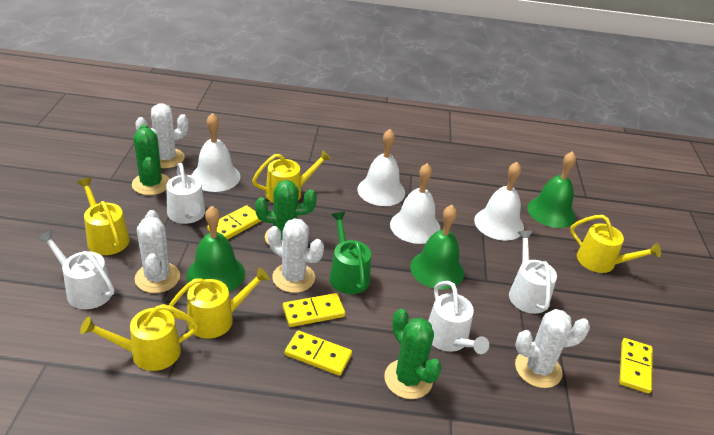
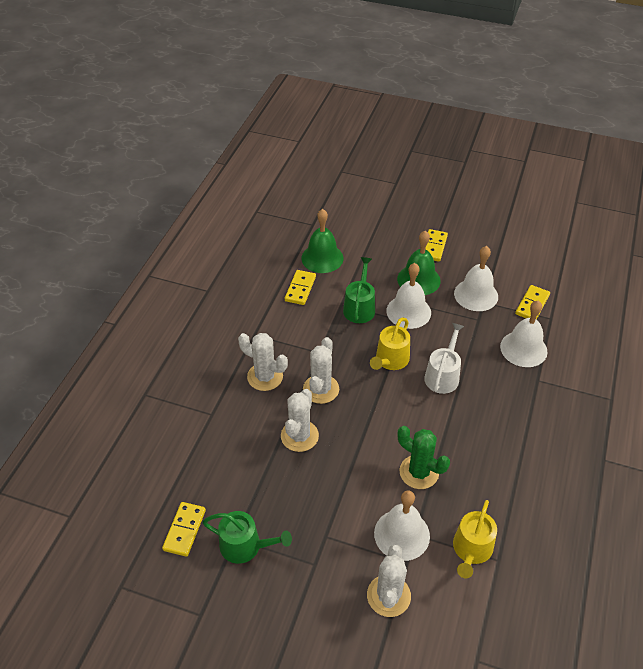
green bell: 3 -> 2
green cactus: 3 -> 1
green watering can: 1 -> 2
white watering can: 4 -> 1
yellow watering can: 5 -> 2

